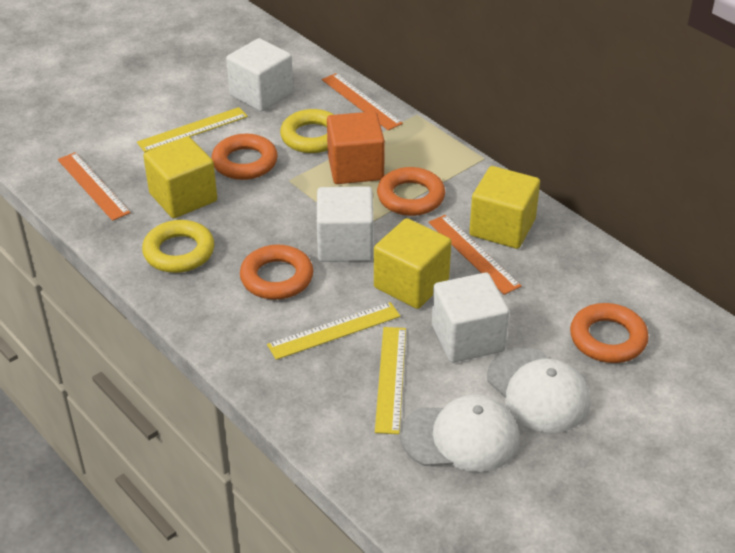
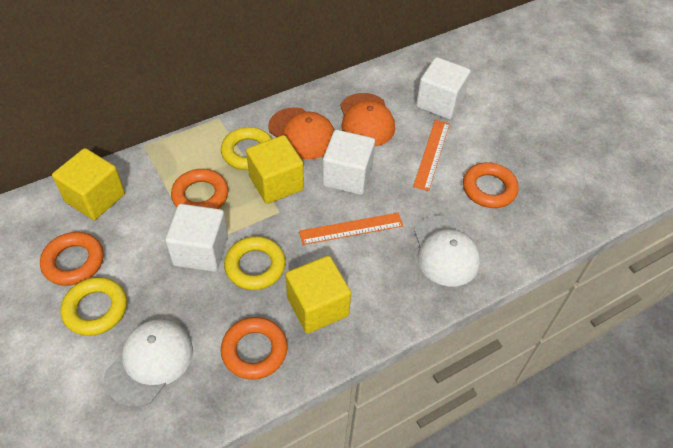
orange cap: 0 -> 2
orange cube: 1 -> 0
orange ruler: 3 -> 2
yellow ring: 2 -> 3
yellow ruler: 3 -> 0

